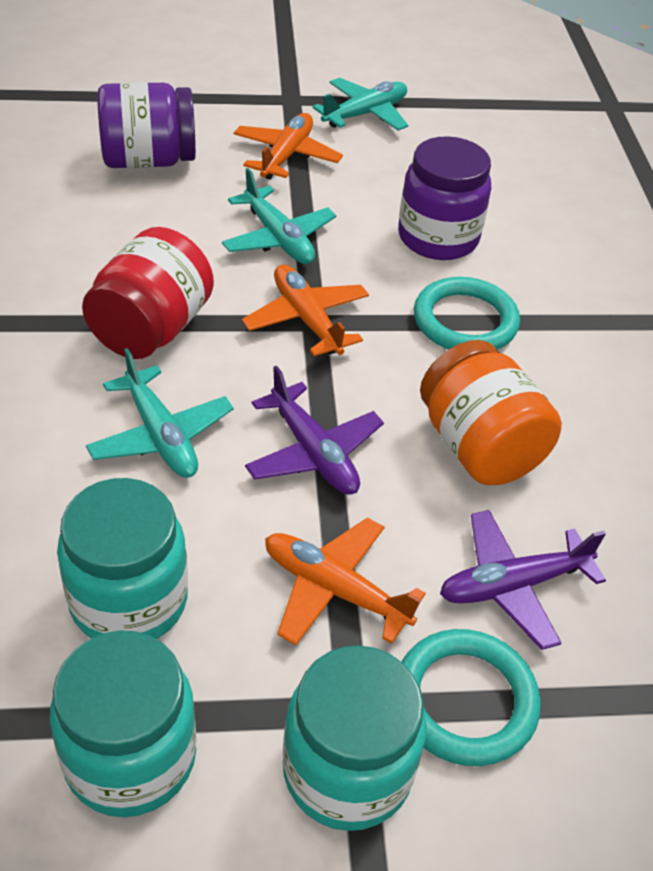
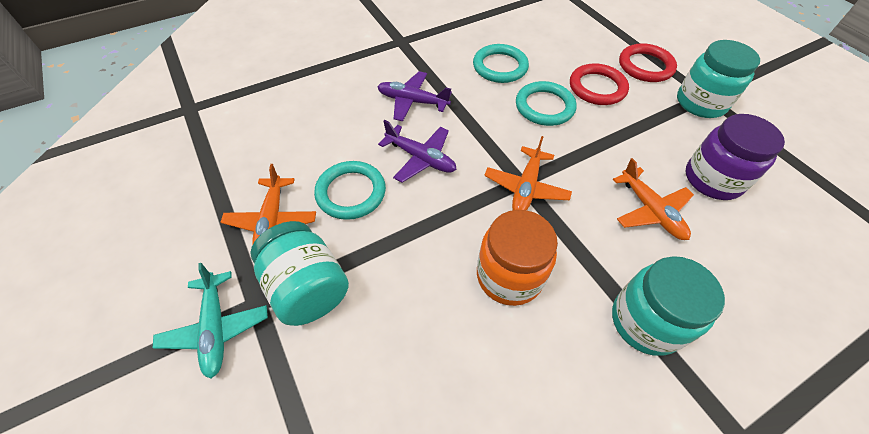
purple jar: 2 -> 1
red jar: 1 -> 0
red ring: 0 -> 2
turquoise plane: 3 -> 1
turquoise ring: 2 -> 3

